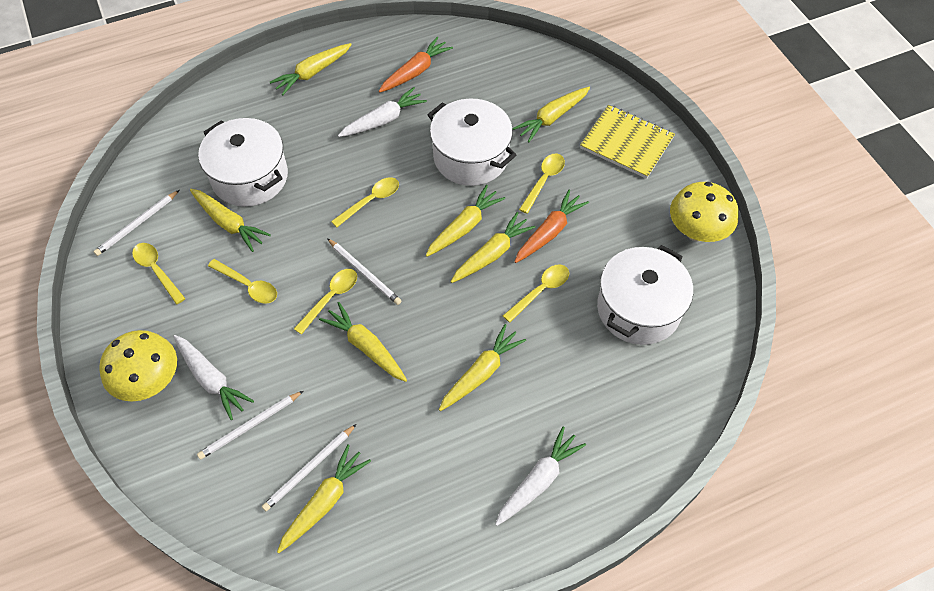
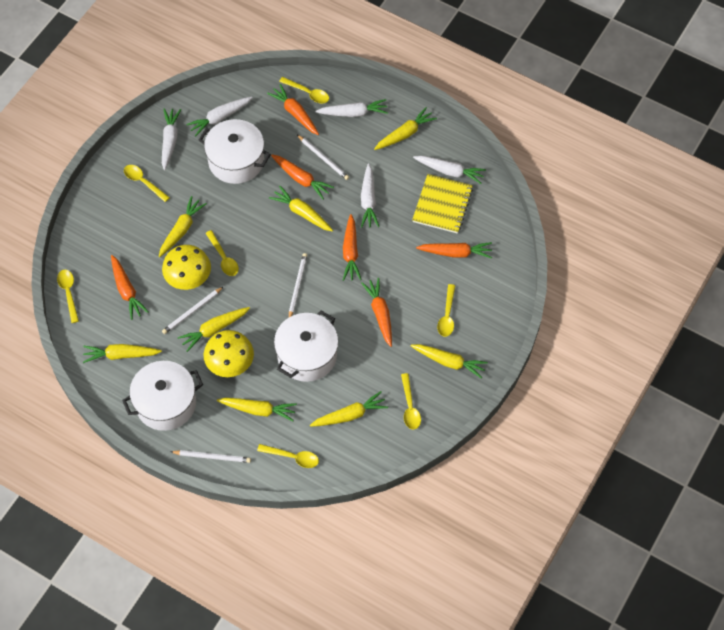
orange carrot: 2 -> 6
white carrot: 3 -> 5
yellow spoon: 6 -> 7

